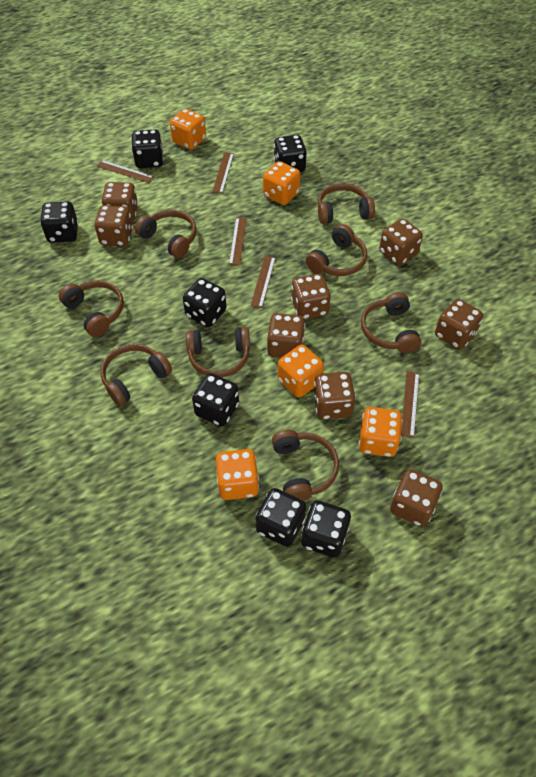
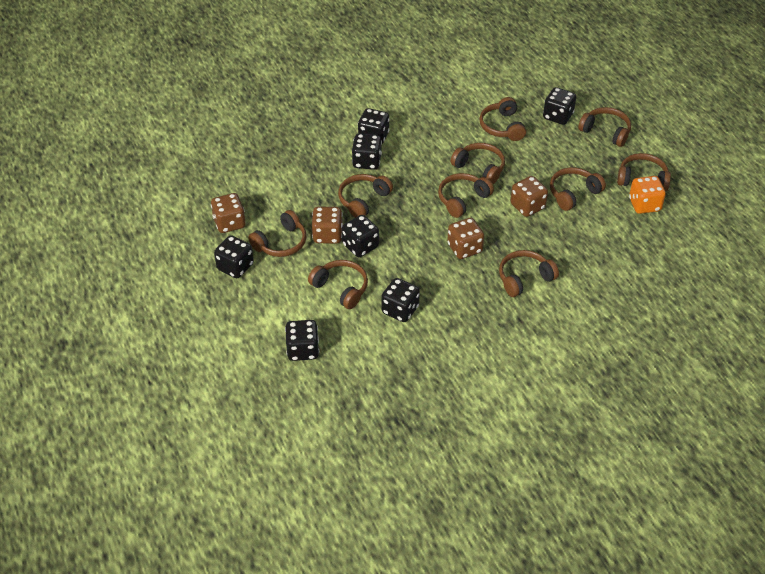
brown dice: 8 -> 4
brown headphones: 8 -> 10
brown ruler: 5 -> 0
orange dice: 5 -> 1

